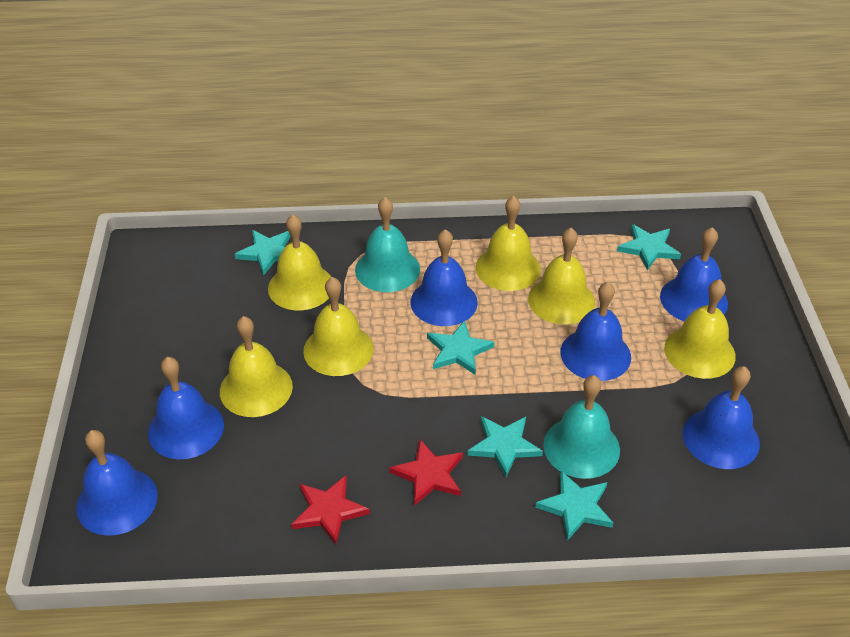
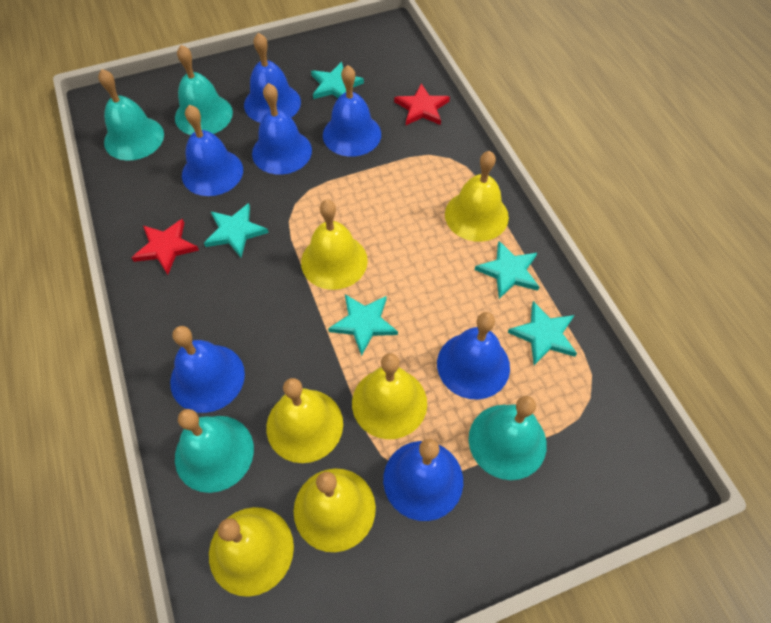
blue bell: 6 -> 7
turquoise bell: 2 -> 4

